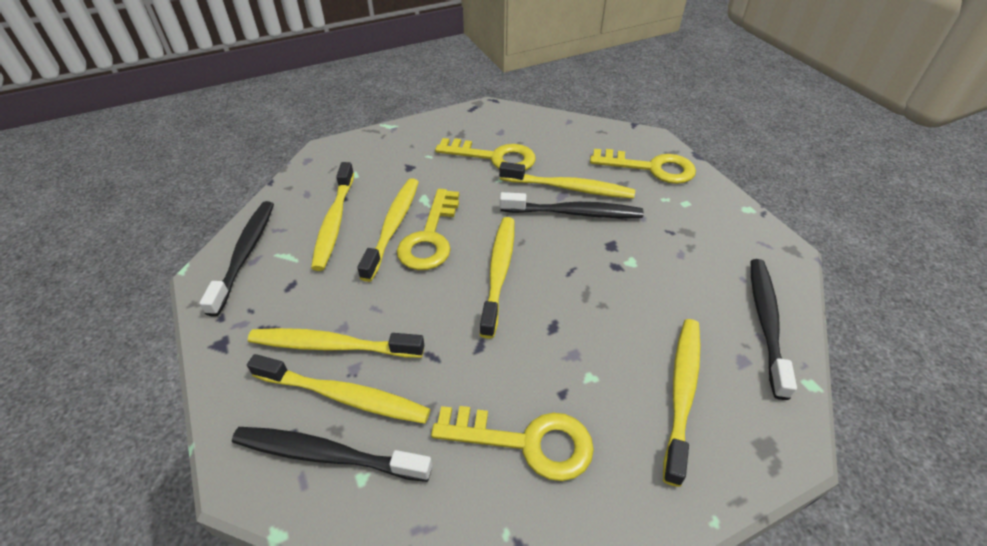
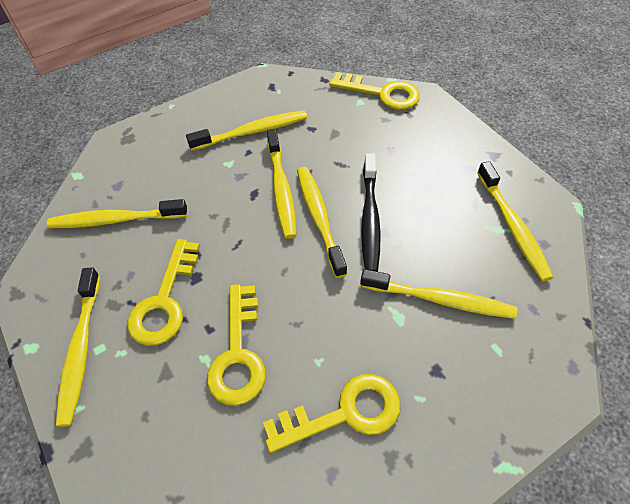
black toothbrush: 4 -> 1

